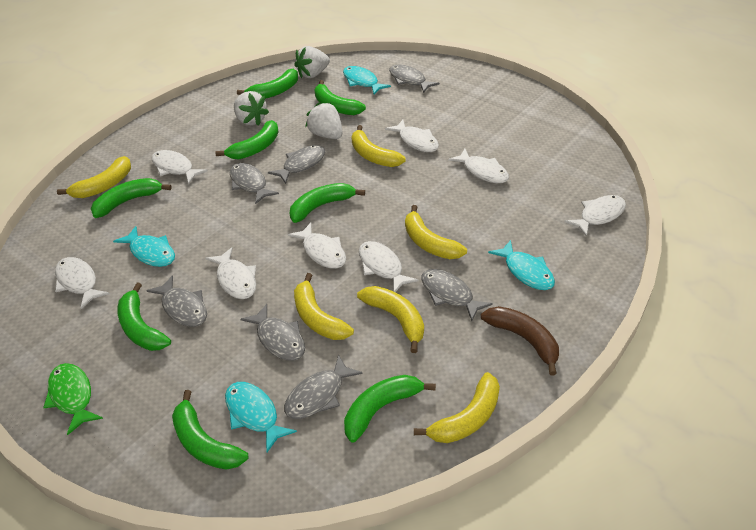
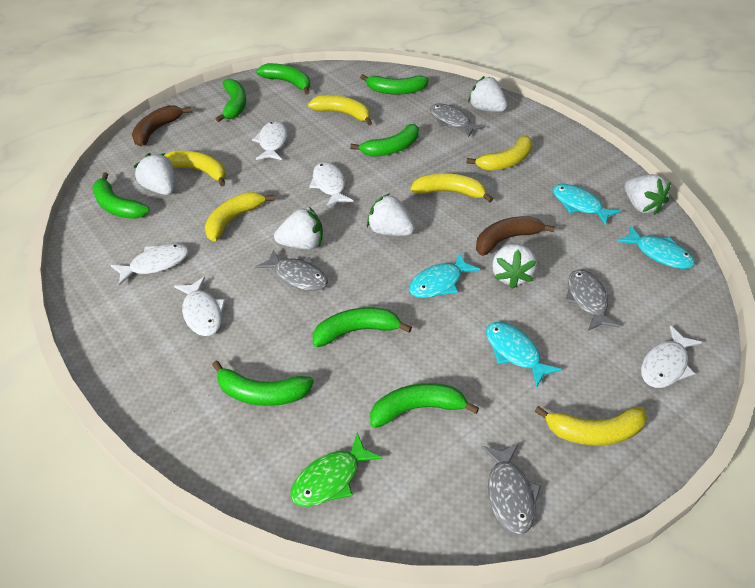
brown banana: 1 -> 2
grey fish: 7 -> 4
white fish: 8 -> 5
white strawberry: 3 -> 6

